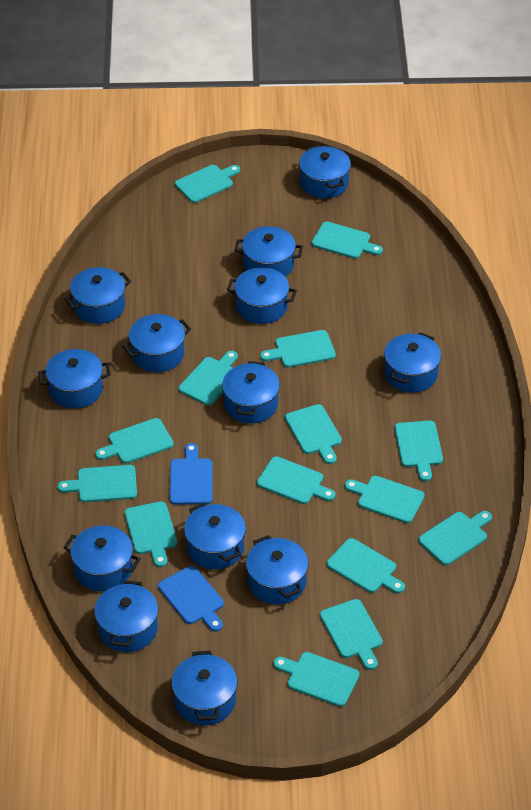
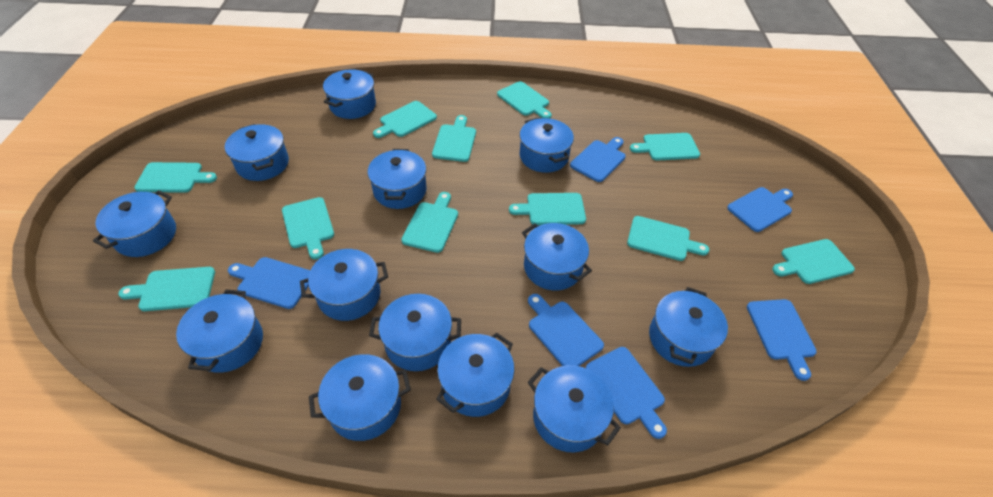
blue cutting board: 2 -> 6
turquoise cutting board: 15 -> 11

